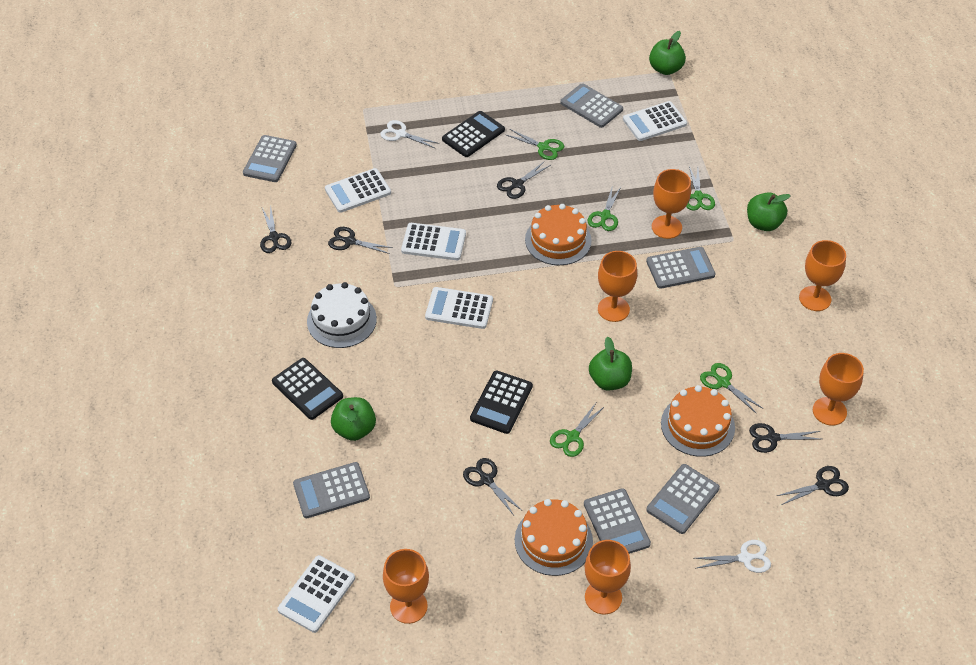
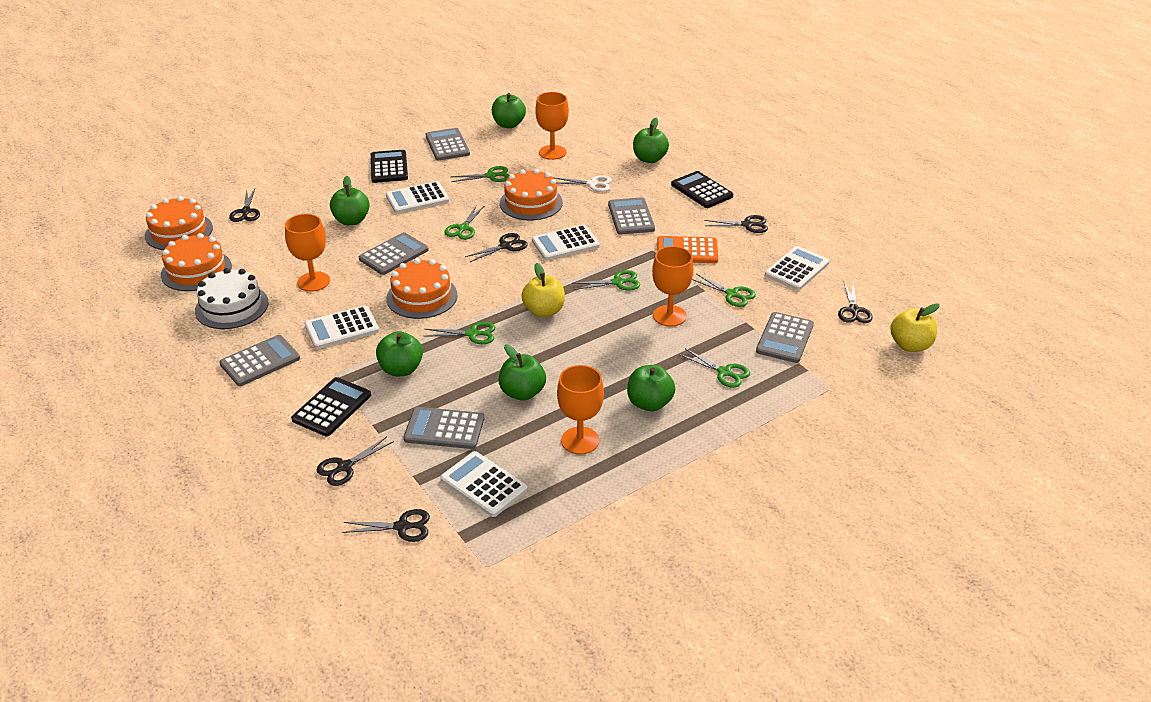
green apple: 4 -> 6
green scissors: 5 -> 6
orange cake: 3 -> 4
orange calculator: 0 -> 1
orange goblet: 6 -> 4
white scissors: 2 -> 1
yellow apple: 0 -> 2

